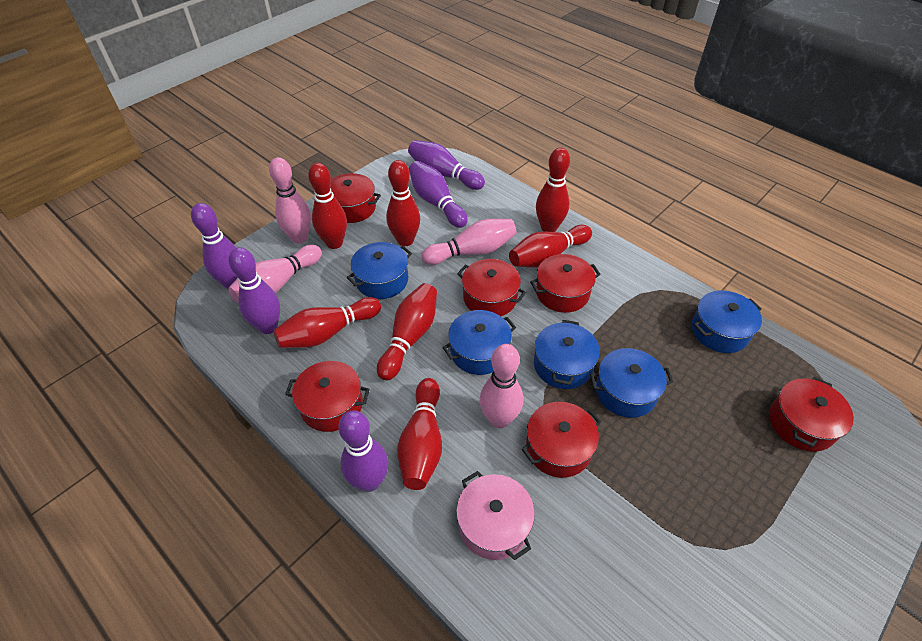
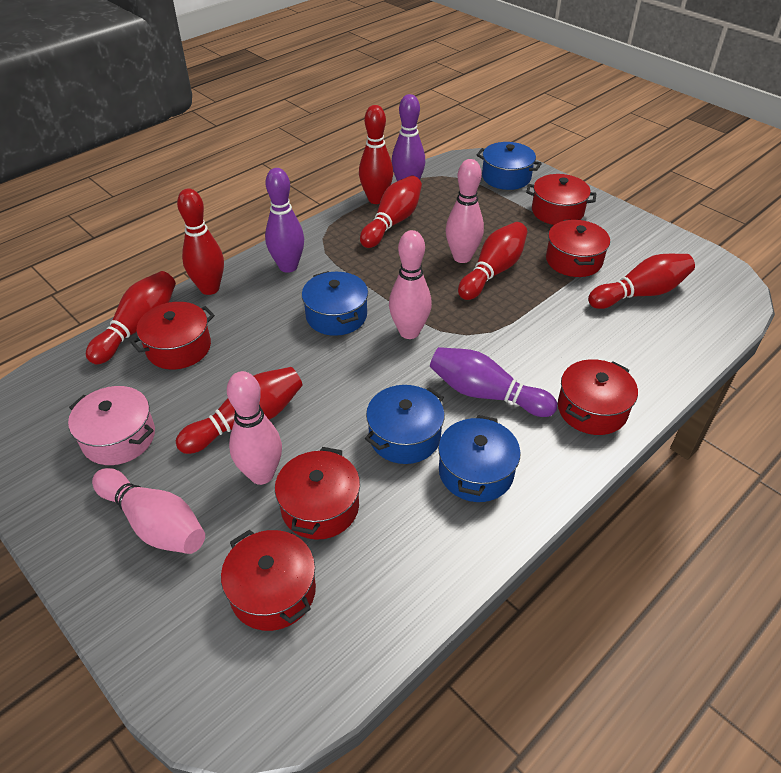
blue pot: 5 -> 4
purple bowling pin: 5 -> 3

